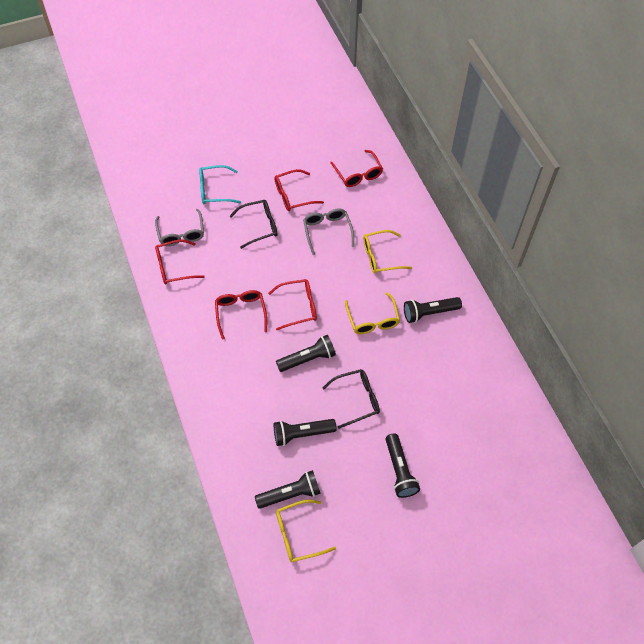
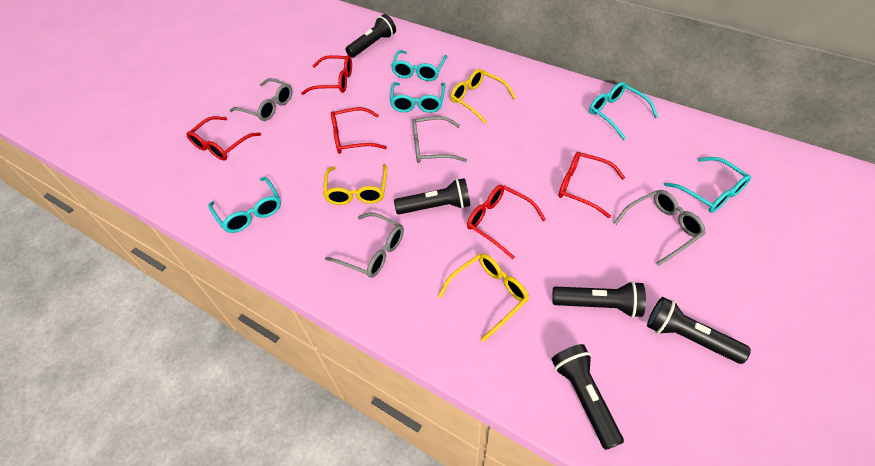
black glasses: 2 -> 0
grey glasses: 2 -> 4
turquoise glasses: 1 -> 5

